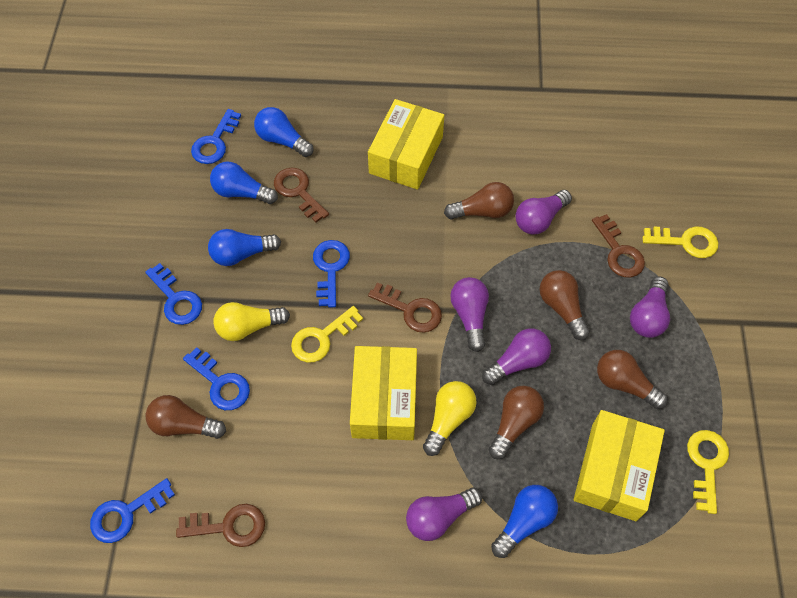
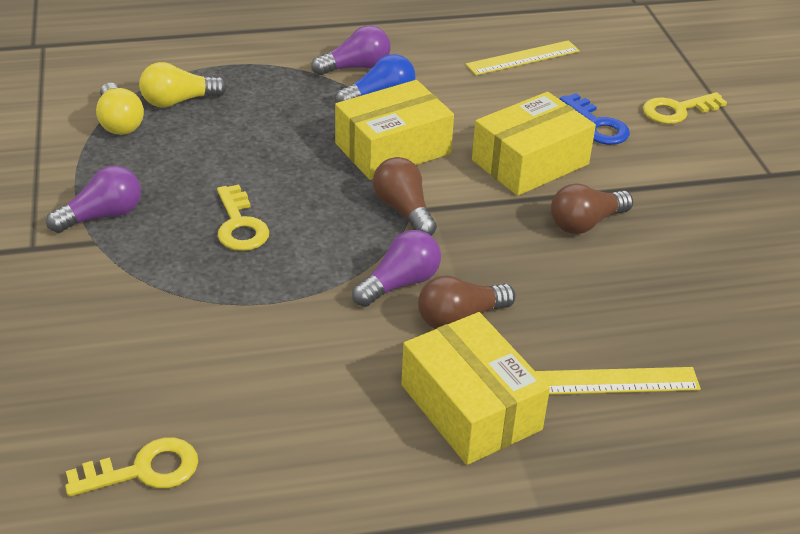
blue key: 5 -> 1
blue light bulb: 4 -> 1
brown key: 4 -> 0
brown light bulb: 5 -> 3
purple light bulb: 5 -> 3
yellow ruler: 0 -> 2

